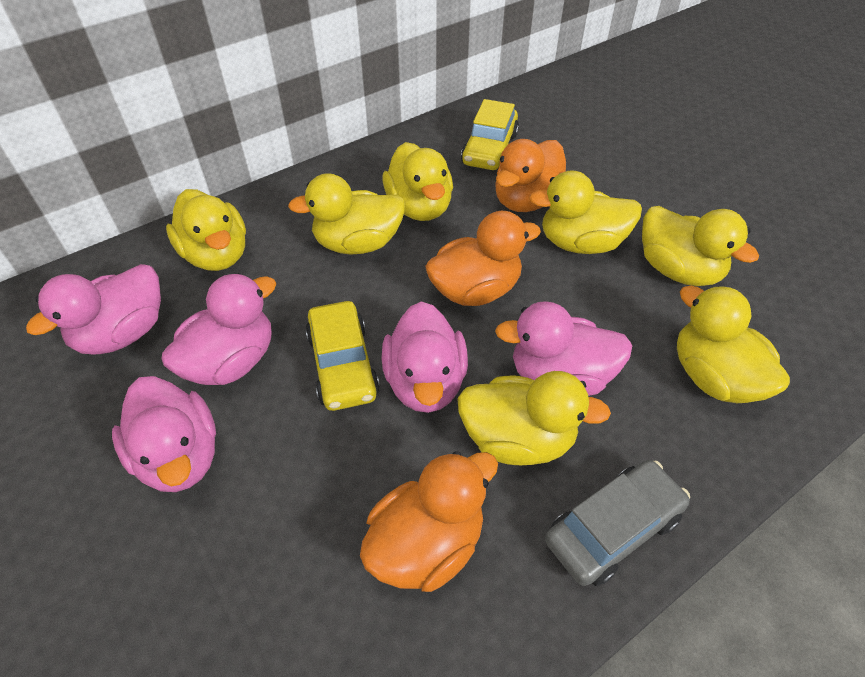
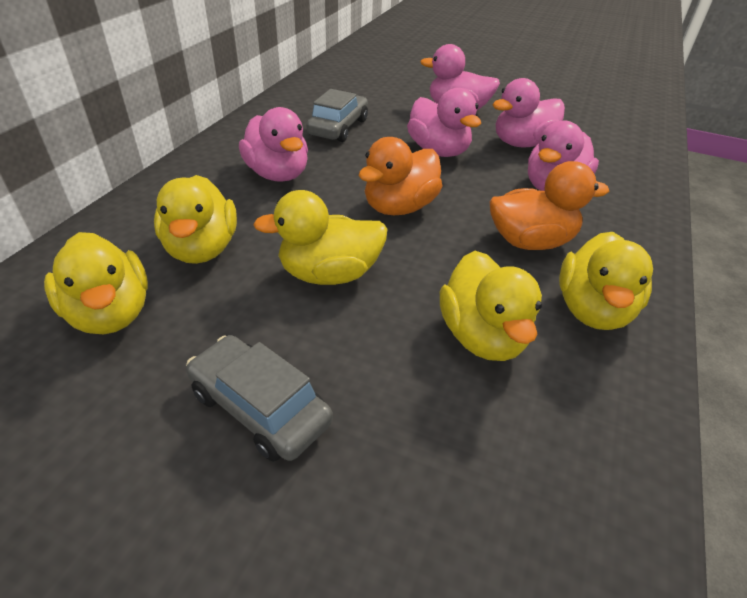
grey car: 1 -> 2
orange duck: 3 -> 2
yellow car: 2 -> 0
yellow duck: 7 -> 5

